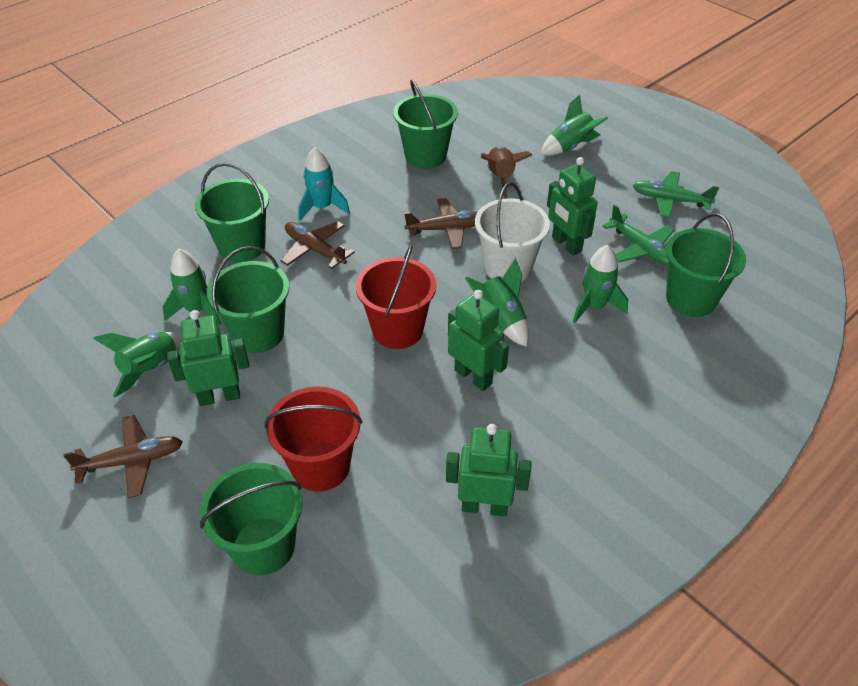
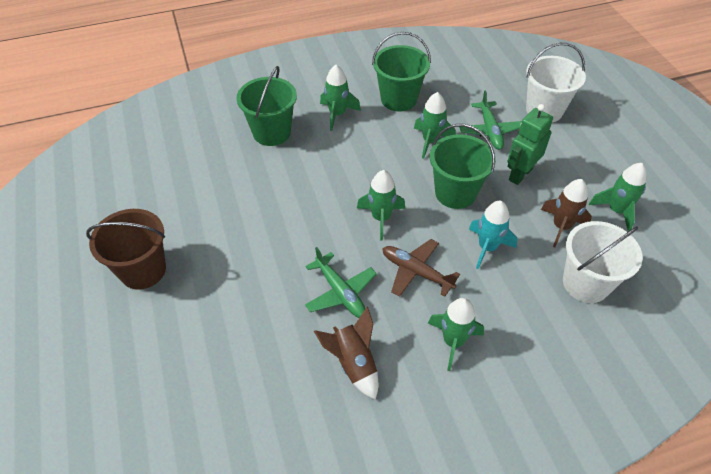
brown bucket: 0 -> 1
brown plane: 3 -> 1
brown rocket: 1 -> 2
green bucket: 5 -> 3
green robot: 4 -> 1
red bucket: 2 -> 0
white bucket: 1 -> 2

